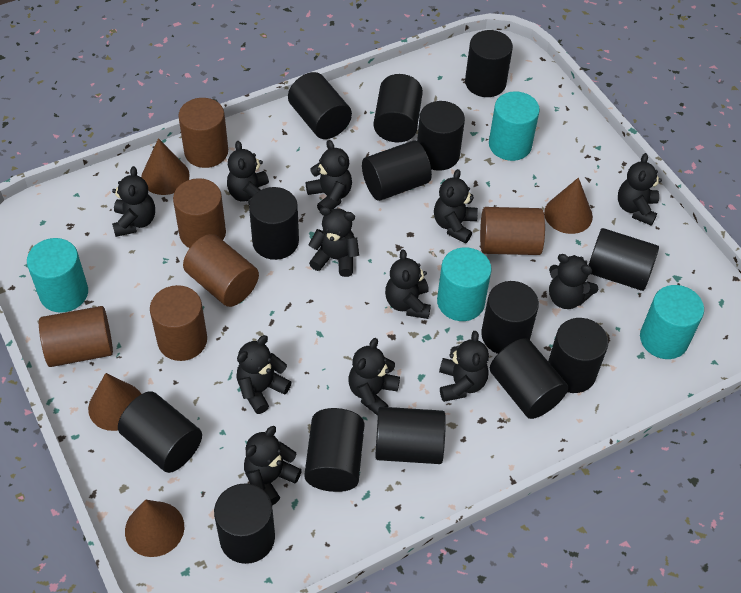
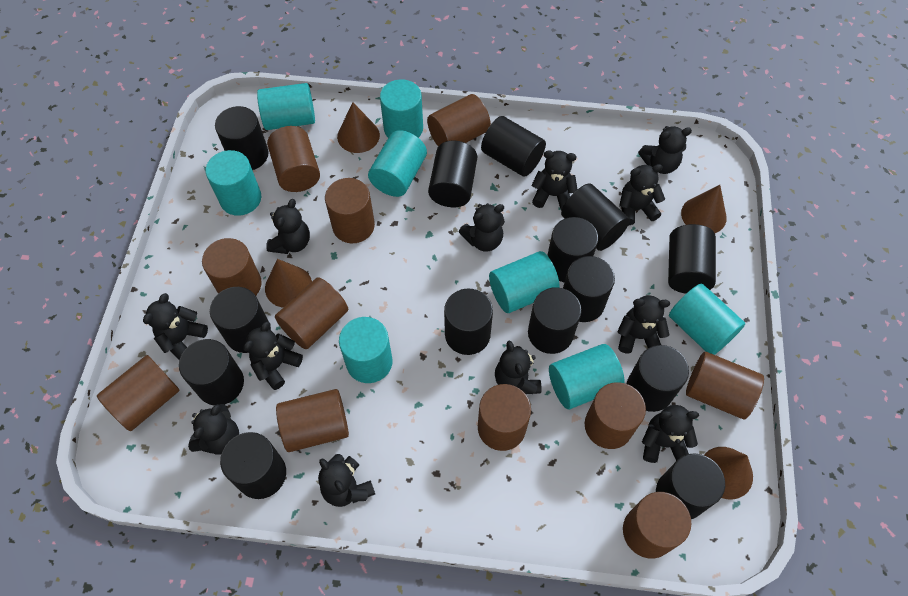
brown cylinder: 6 -> 11
turquoise cylinder: 4 -> 8

